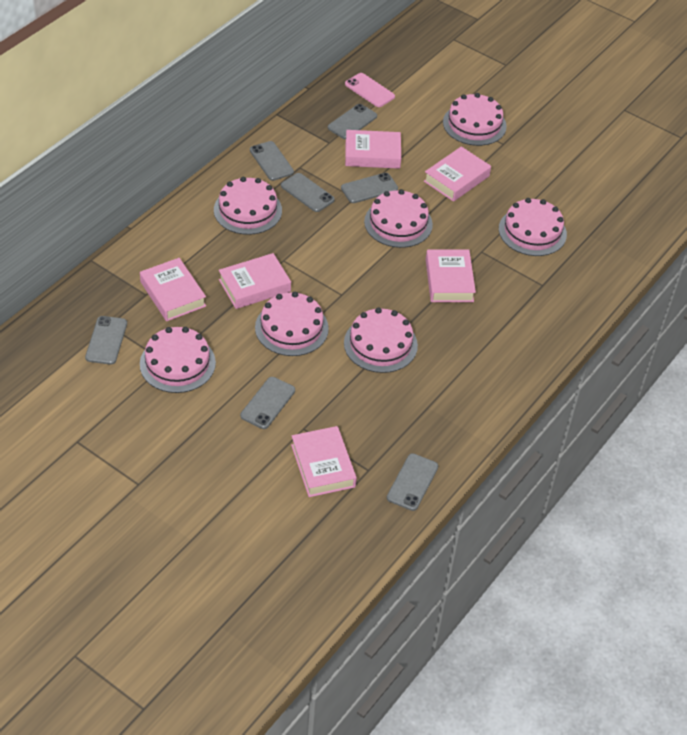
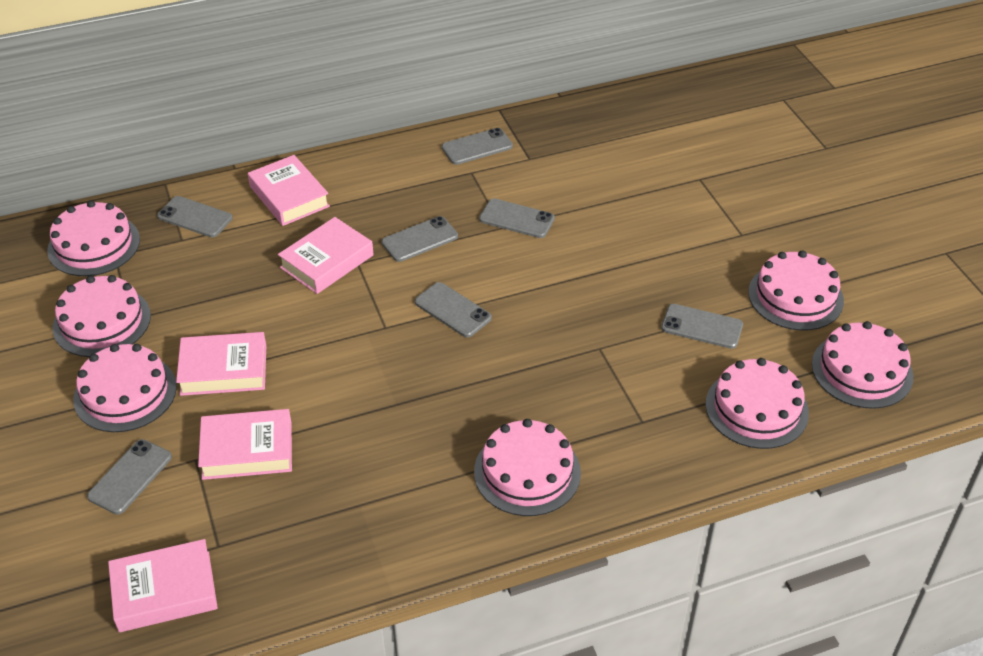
pink book: 6 -> 5
pink phone: 1 -> 0

